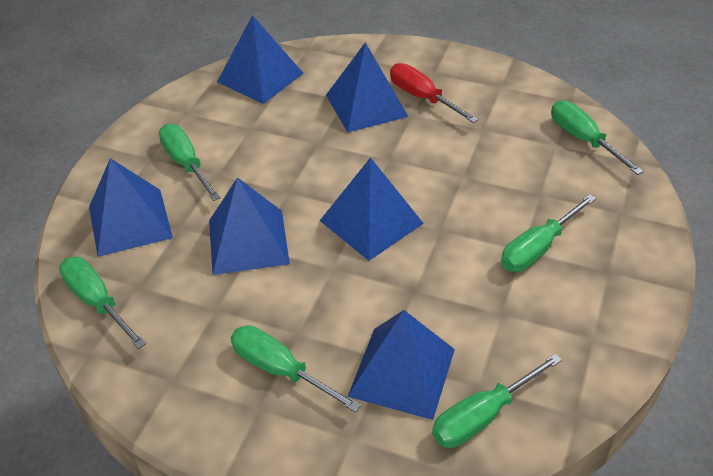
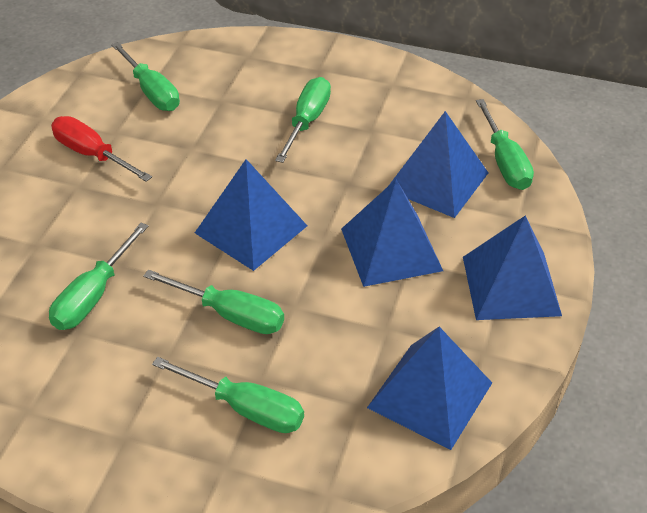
blue pyramid: 6 -> 5

